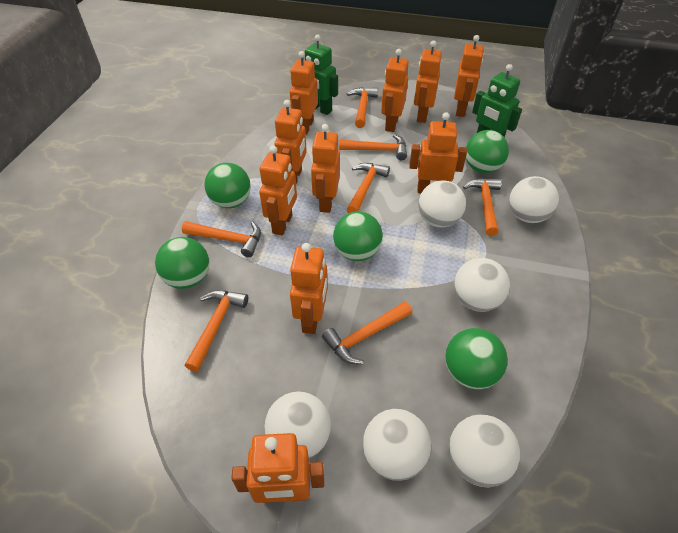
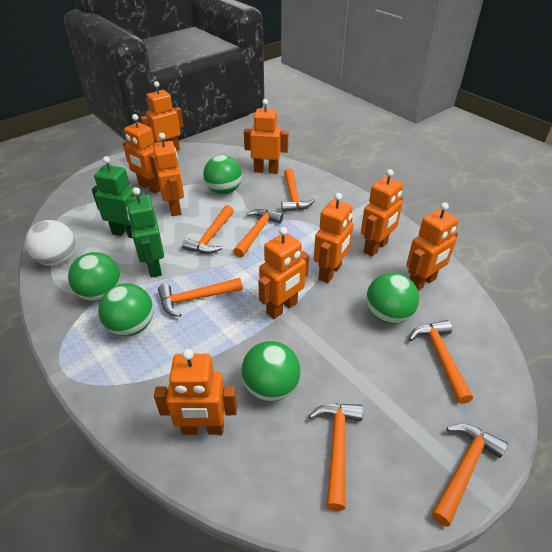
orange robot: 10 -> 9
white ball: 6 -> 1

